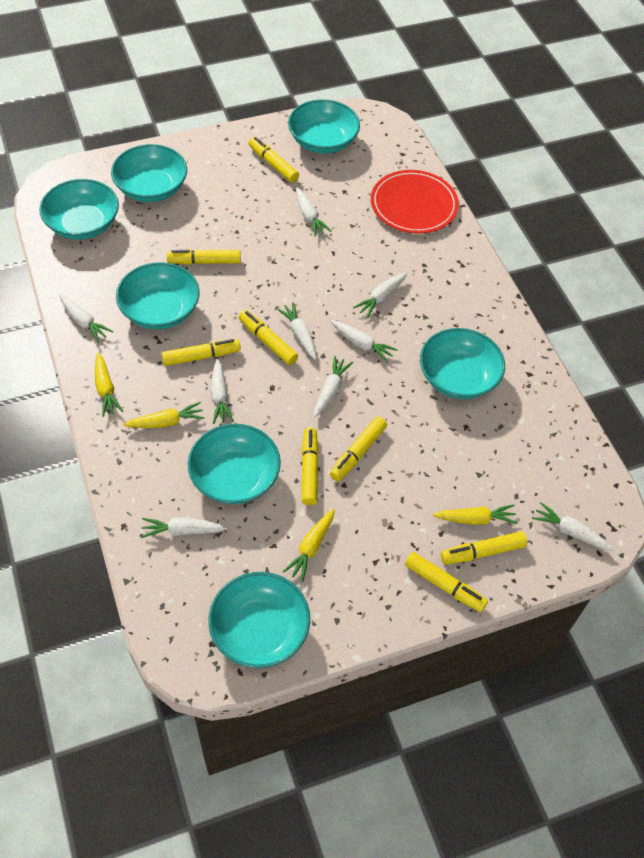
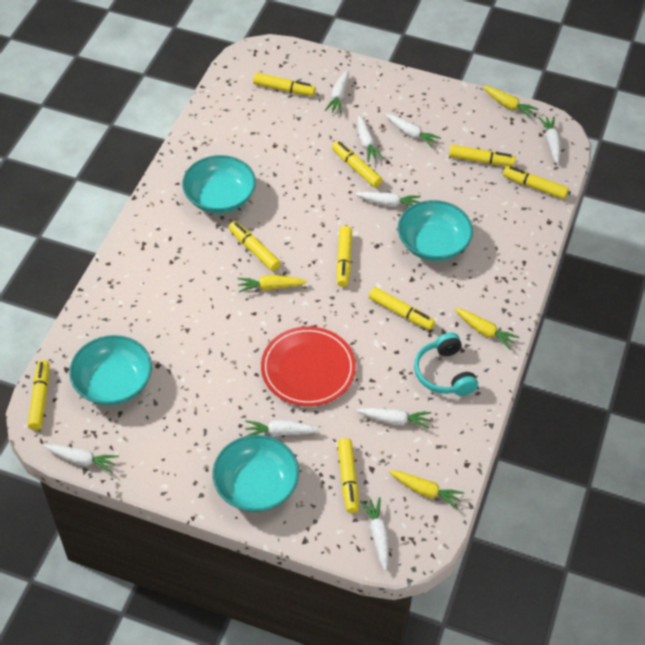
turquoise bowl: 7 -> 4
turquoise headphones: 0 -> 1
yellow marker: 8 -> 9

